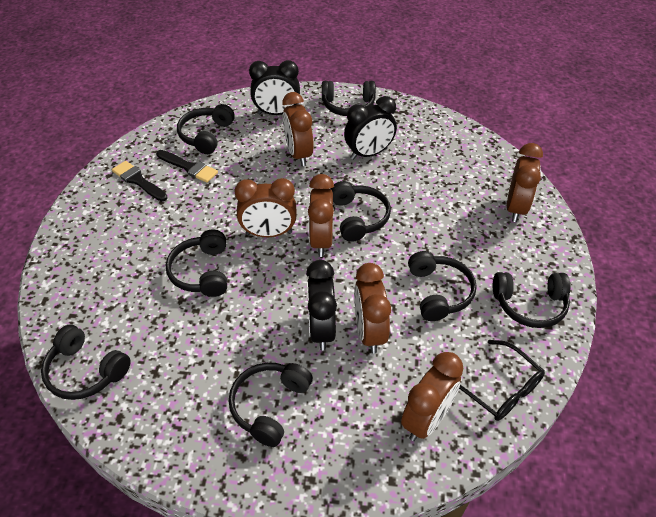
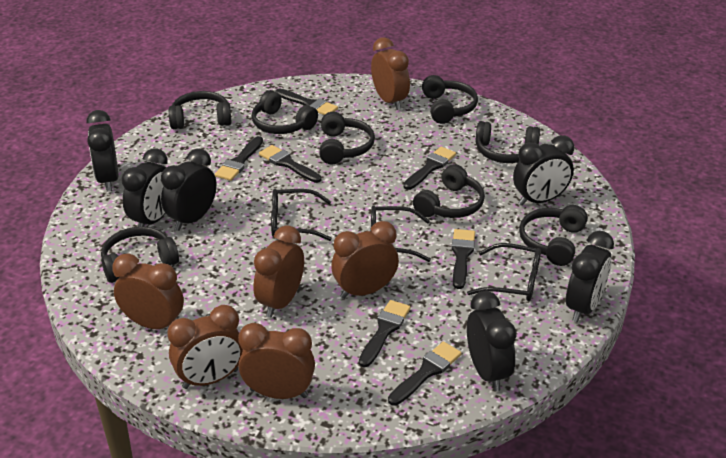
black brush: 2 -> 7
black clock: 3 -> 6
black glasses: 1 -> 3

